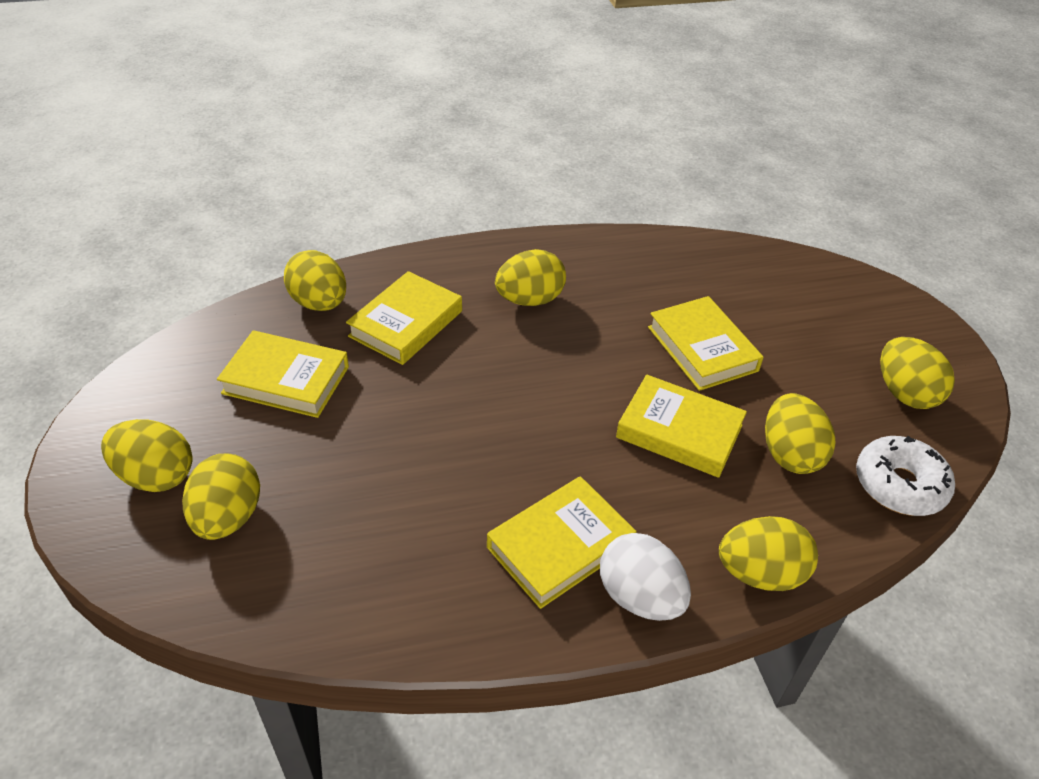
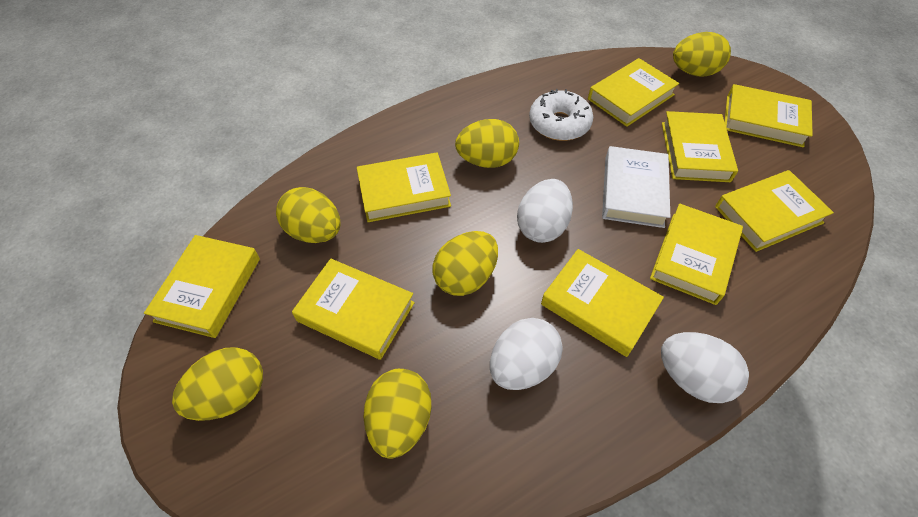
white book: 0 -> 1
white egg: 1 -> 3
yellow book: 5 -> 9
yellow egg: 7 -> 6

